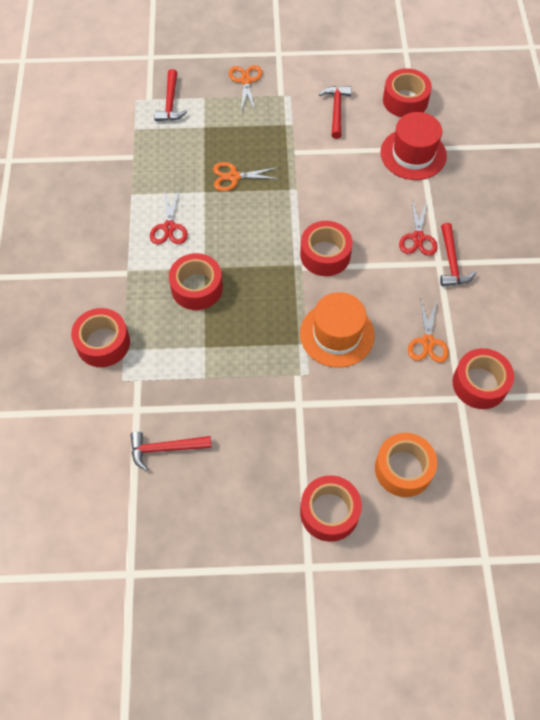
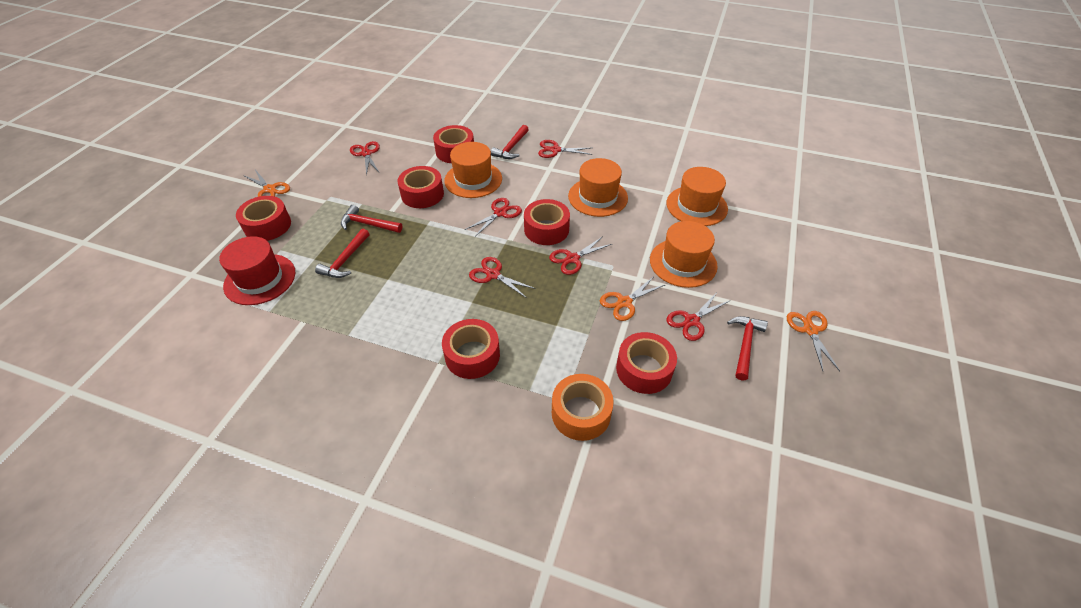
orange hat: 1 -> 4
red scissors: 2 -> 6

